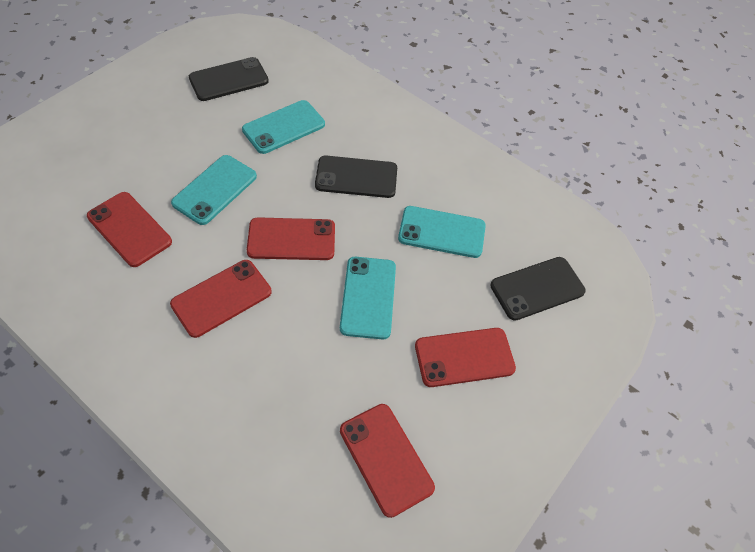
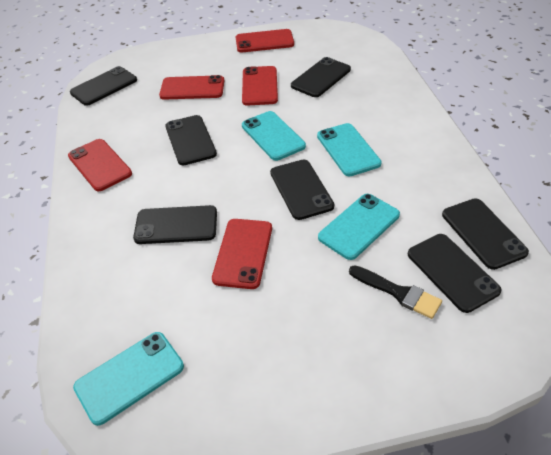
black brush: 0 -> 1
black phone: 3 -> 7

